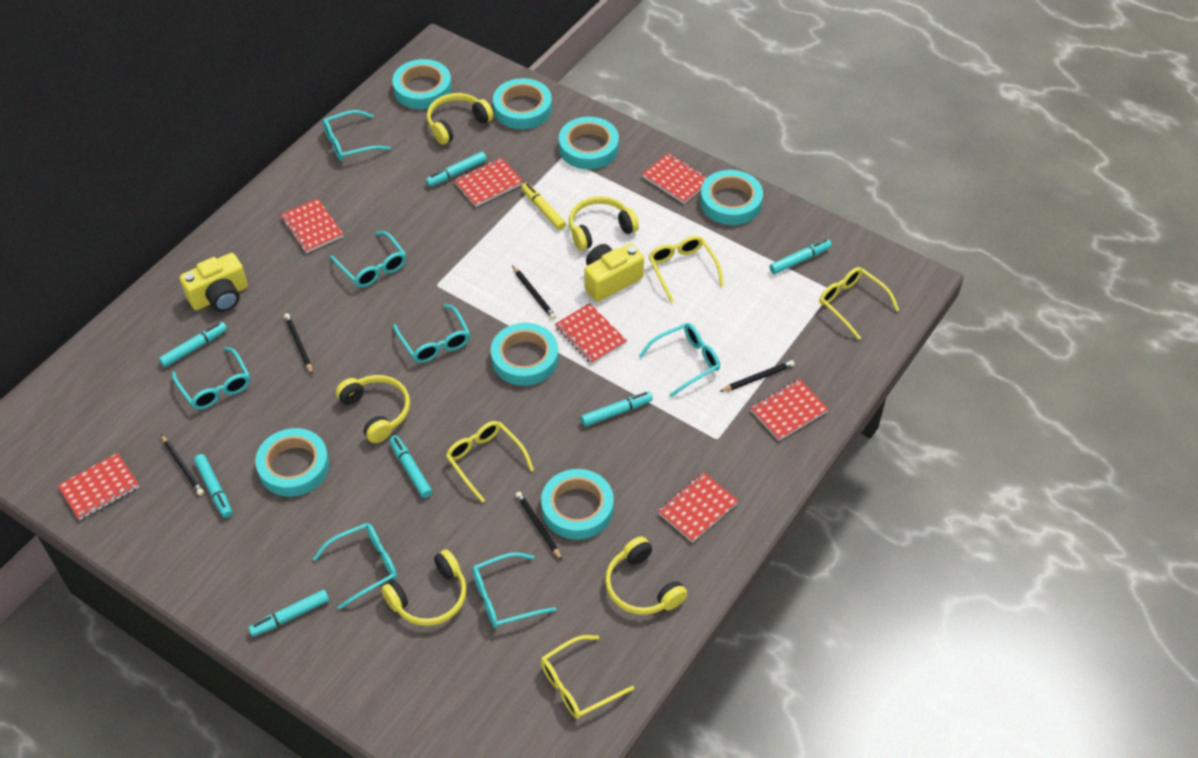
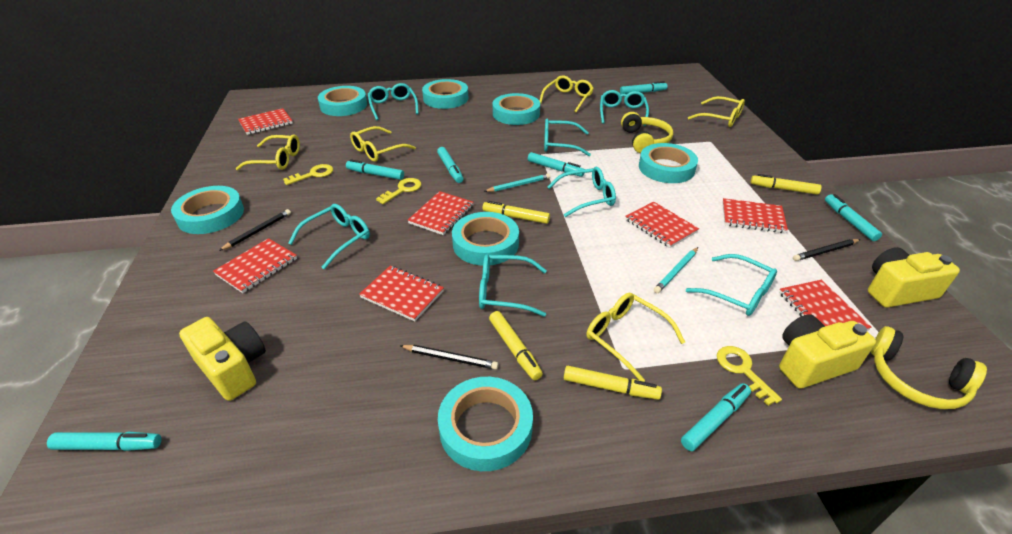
black pencil: 5 -> 3
turquoise pencil: 0 -> 2
yellow camera: 2 -> 3
yellow glasses: 4 -> 5
yellow headphones: 5 -> 2
yellow key: 0 -> 3
yellow marker: 1 -> 4

